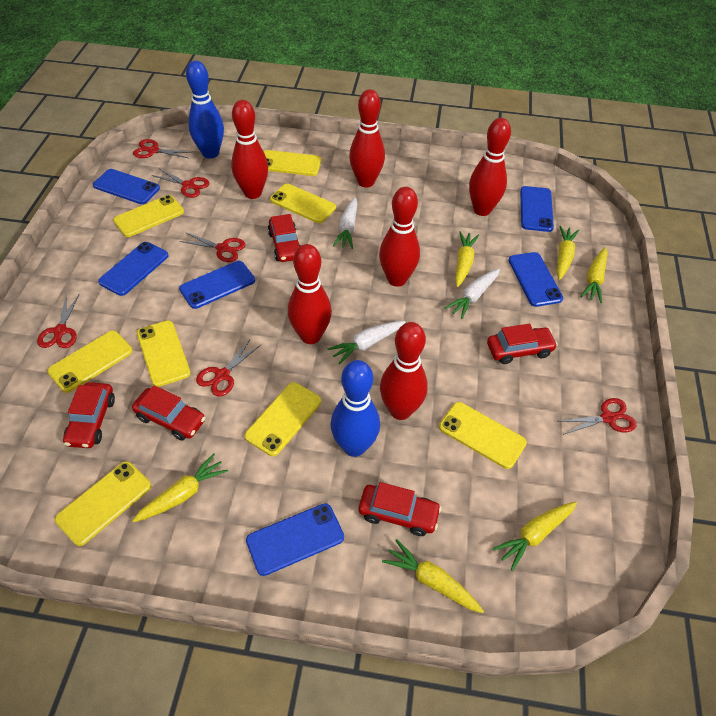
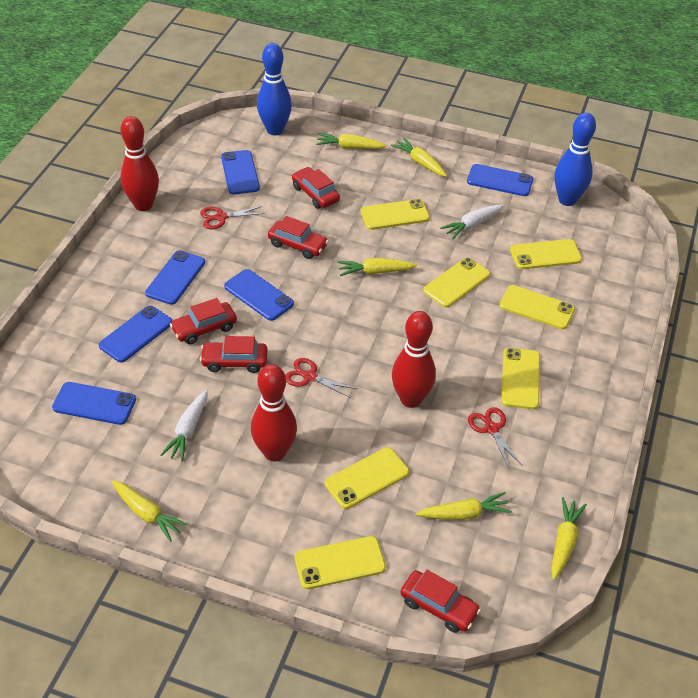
red bowling pin: 6 -> 3
red scissors: 6 -> 3
white carrot: 3 -> 2
yellow phone: 8 -> 7

